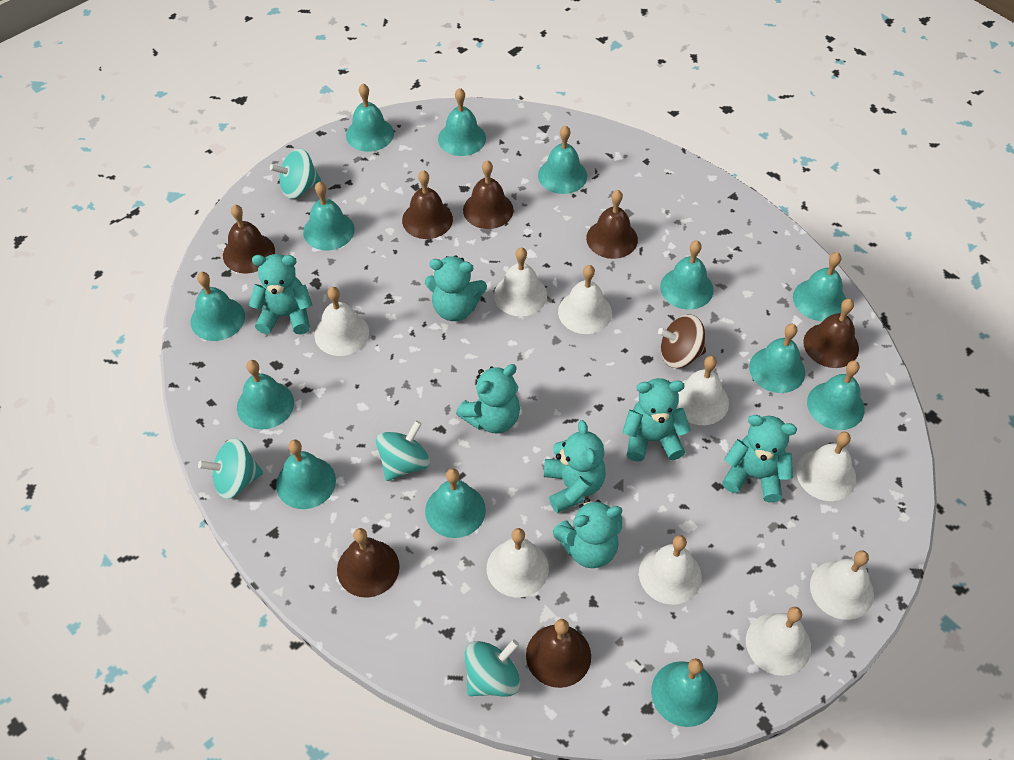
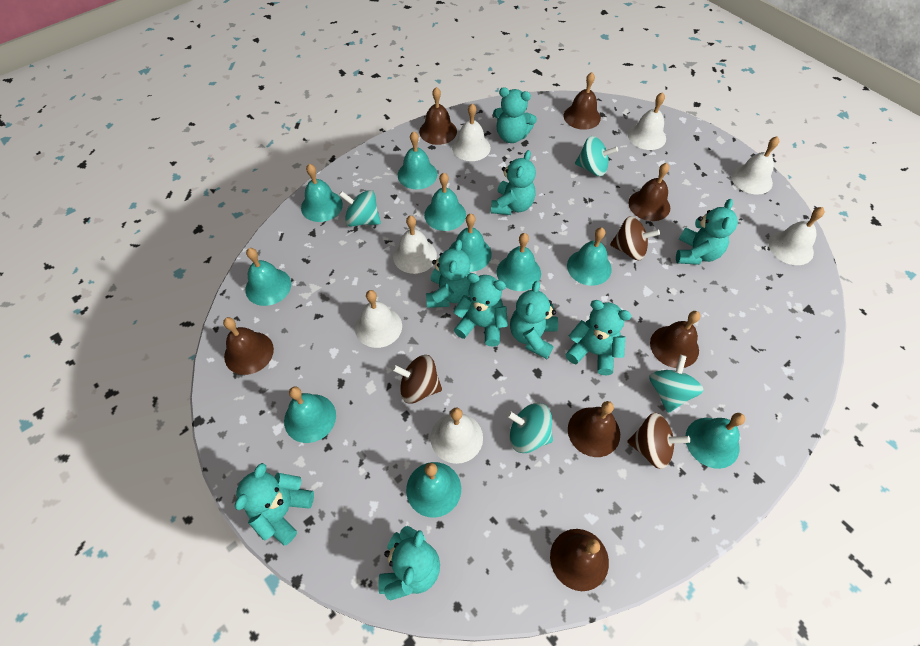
brown spinning top: 1 -> 3
turquoise bell: 13 -> 10
turquoise teddy bear: 7 -> 9
white bell: 9 -> 7

